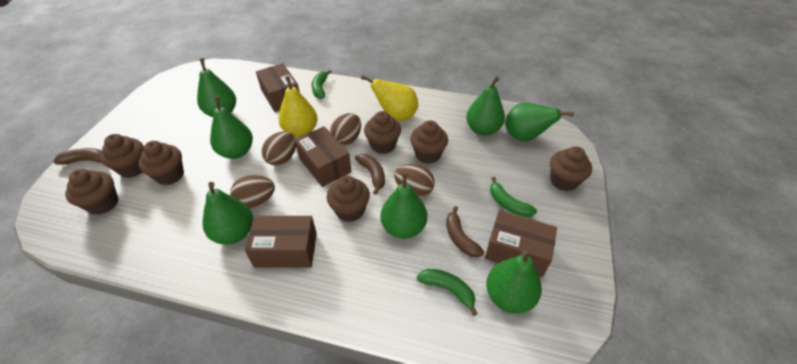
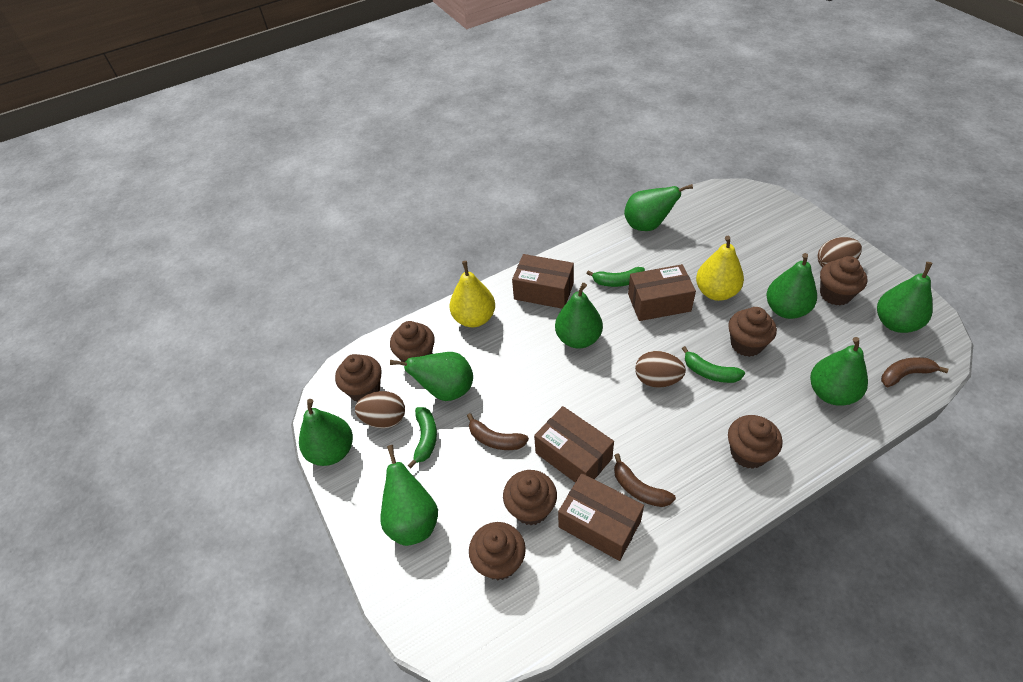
brown egg: 4 -> 3
green pear: 7 -> 8

